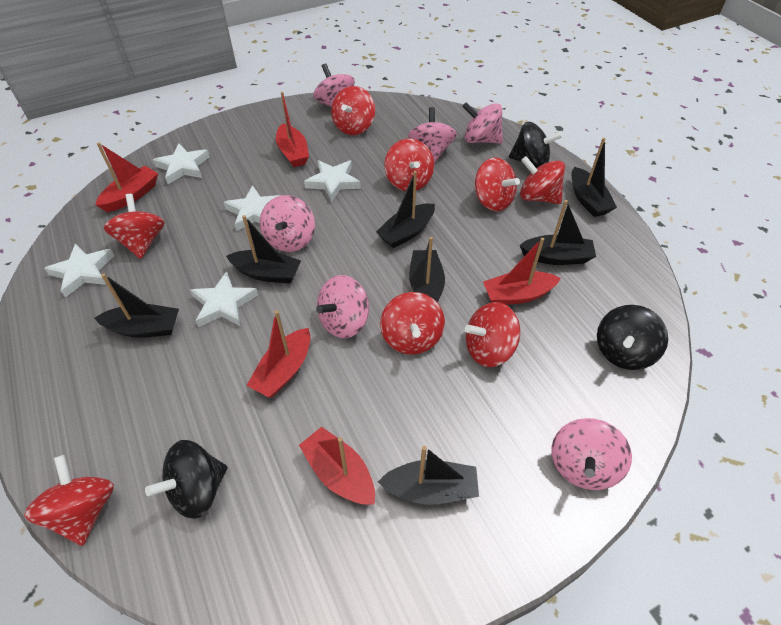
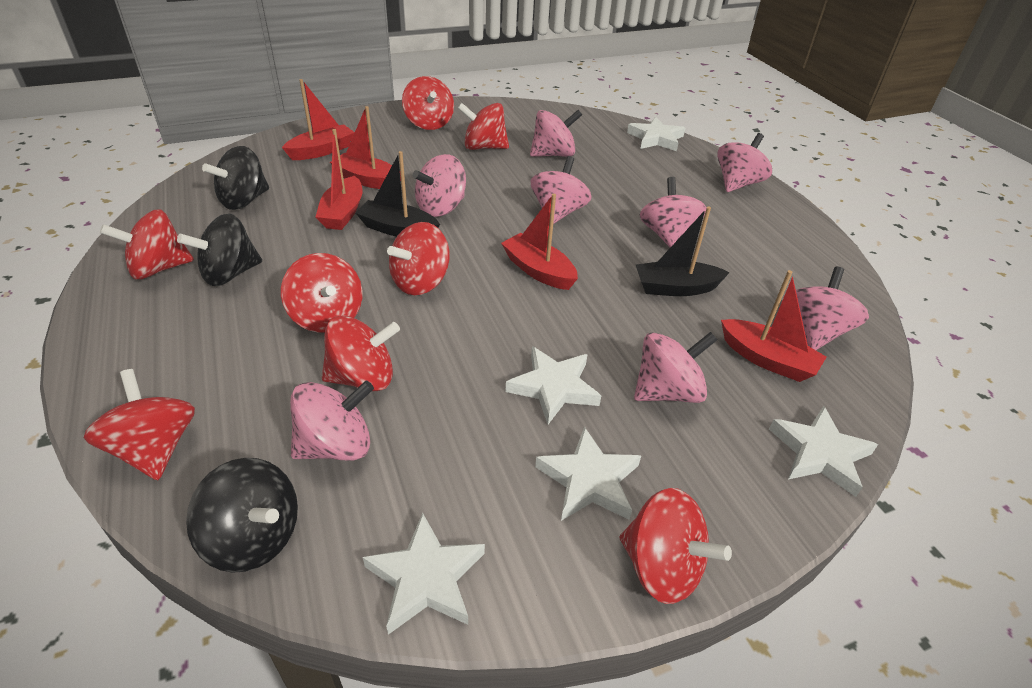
black boat: 7 -> 2
pink spinning top: 6 -> 8

